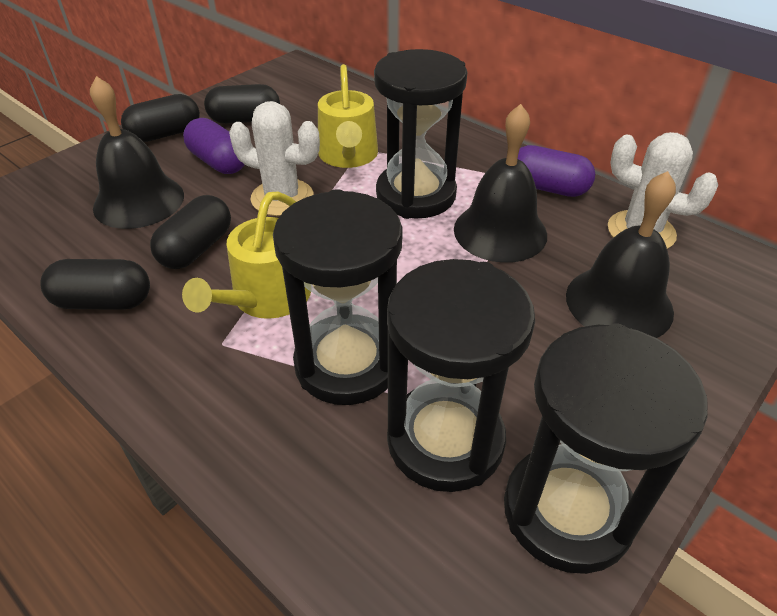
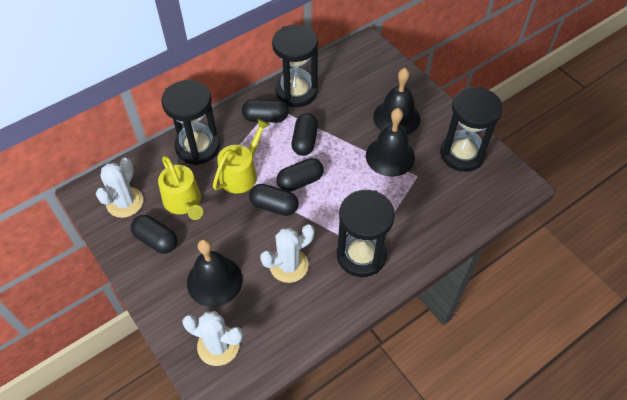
black capsule: 4 -> 5
purple capsule: 2 -> 0
white cactus: 2 -> 3

